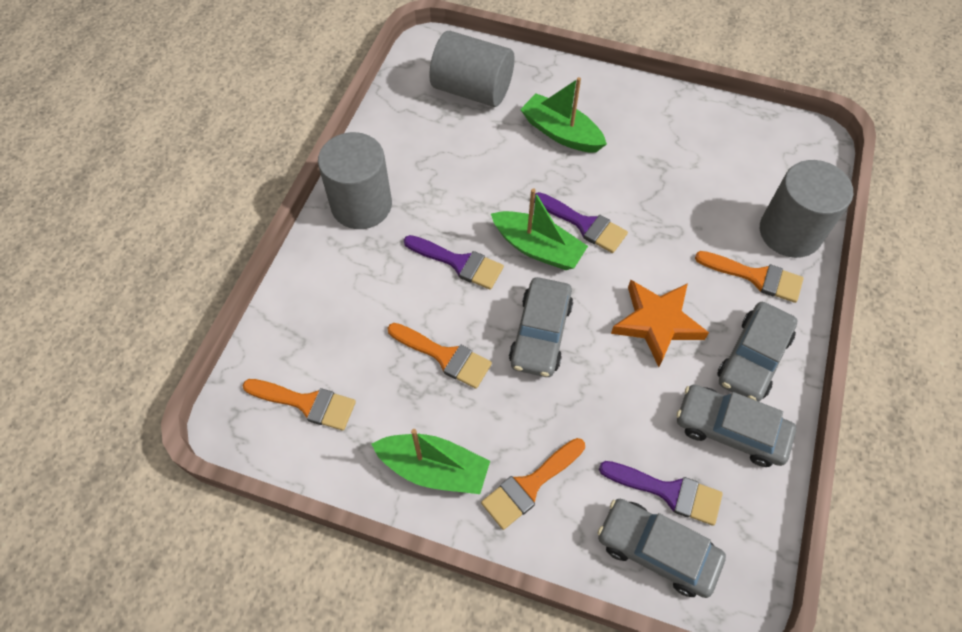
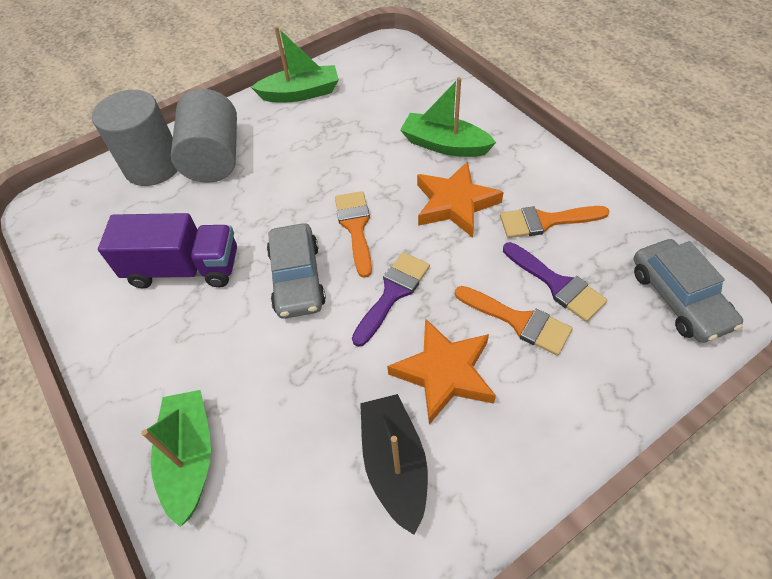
black boat: 0 -> 1
grey car: 4 -> 2
grey cylinder: 3 -> 2
orange brush: 4 -> 3
orange star: 1 -> 2
purple brush: 3 -> 2
purple truck: 0 -> 1

